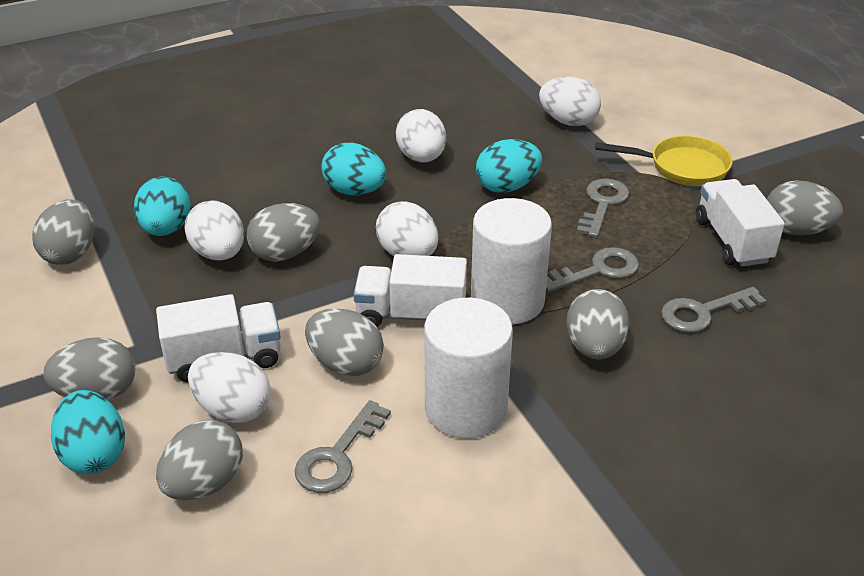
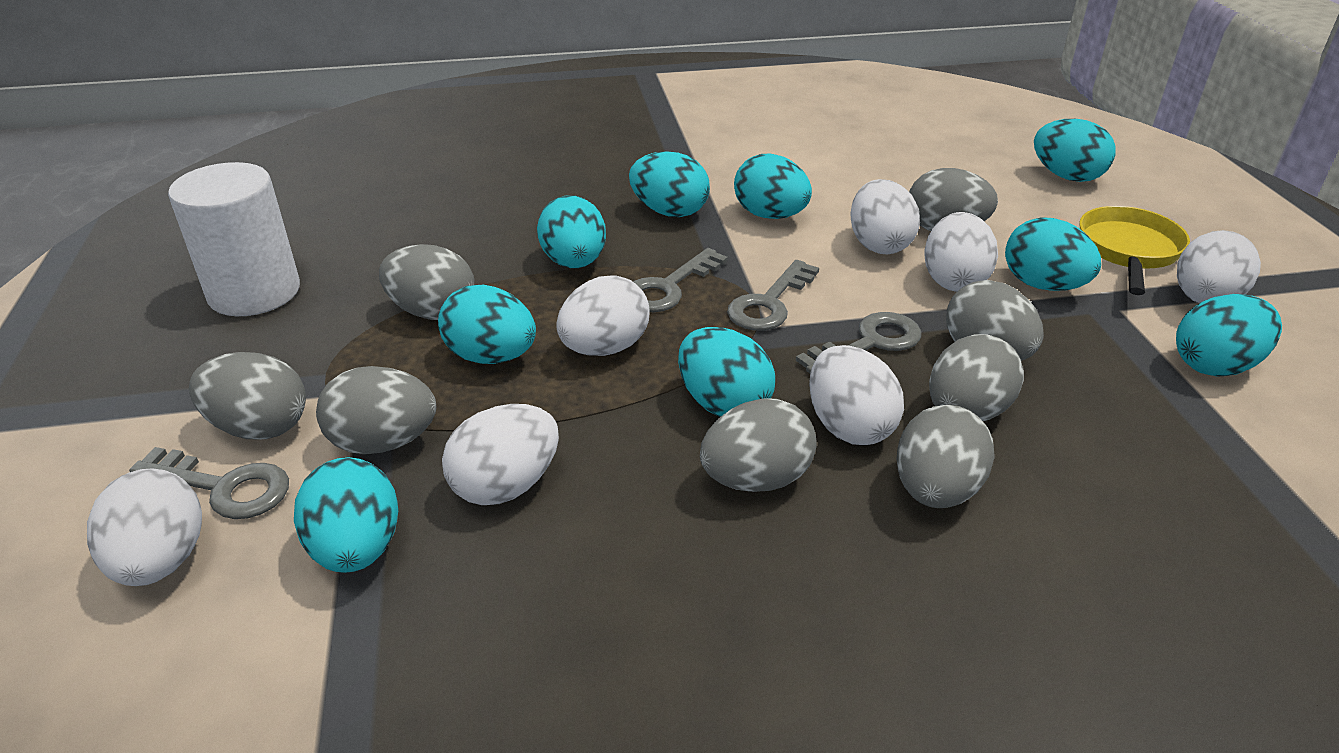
grey egg: 7 -> 8
turquoise egg: 4 -> 9
white cylinder: 2 -> 1
white egg: 5 -> 7
white truck: 3 -> 0

